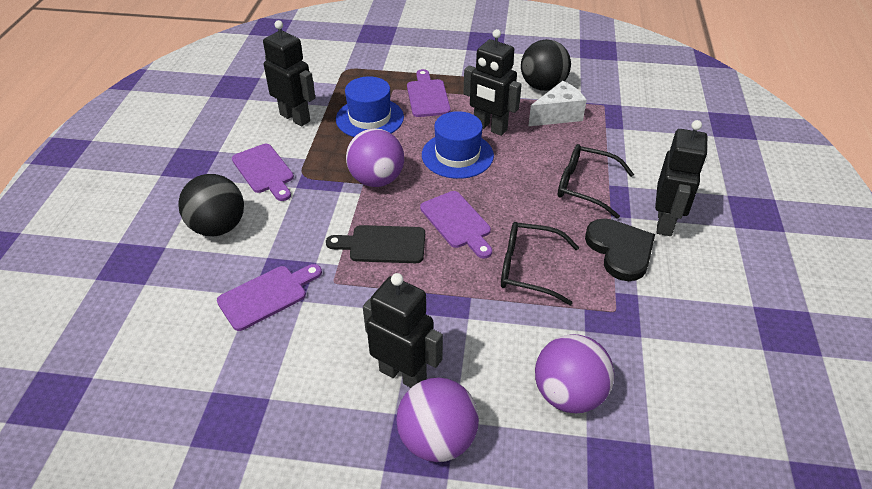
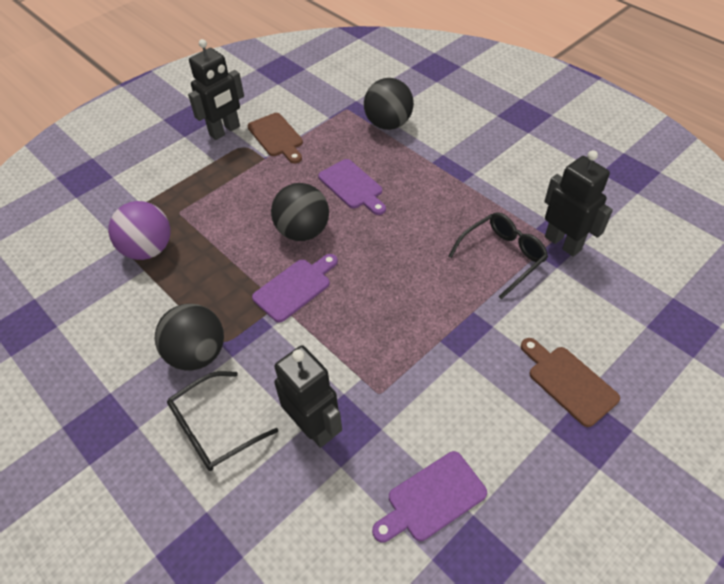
black ball: 2 -> 3
black cutting board: 1 -> 0
black heart: 1 -> 0
black robot: 4 -> 3
blue hat: 2 -> 0
brown cutting board: 0 -> 2
purple ball: 3 -> 1
purple cutting board: 4 -> 3
white cheese: 1 -> 0

